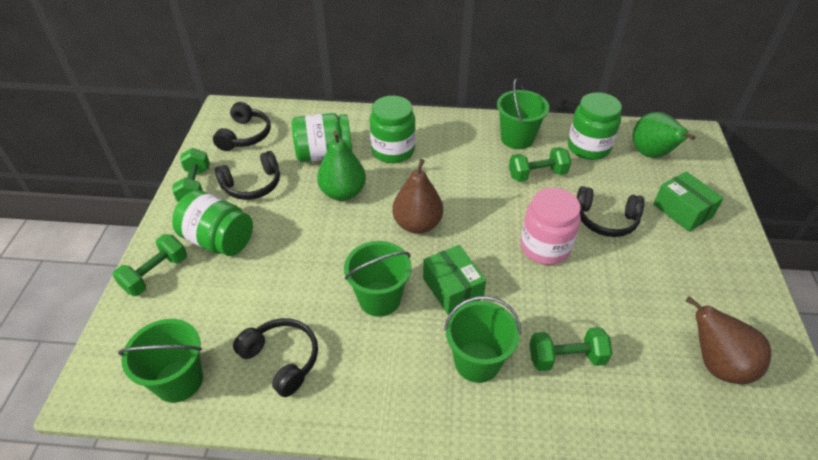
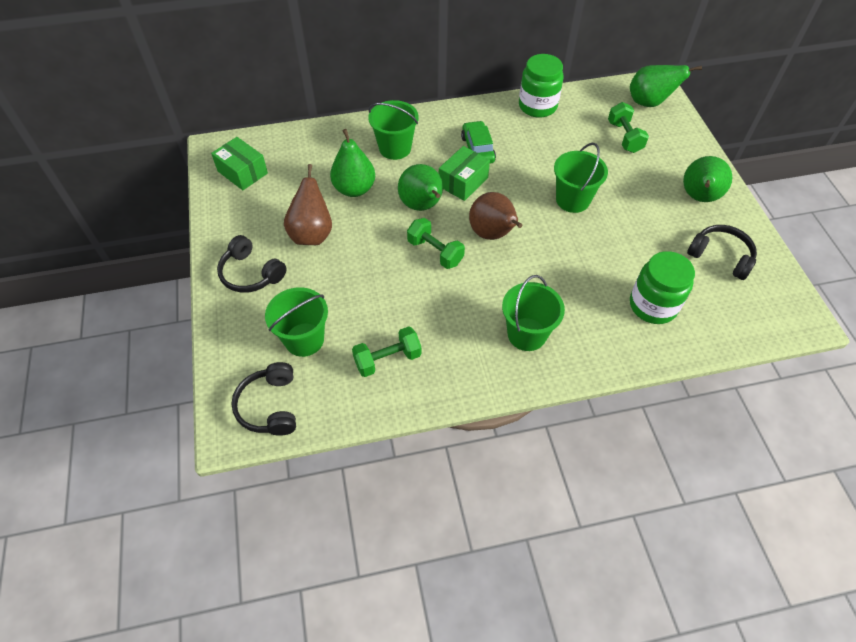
black headphones: 4 -> 3
green car: 0 -> 1
green dumbbell: 4 -> 3
green jar: 4 -> 2
green pear: 2 -> 4
pink jar: 1 -> 0

